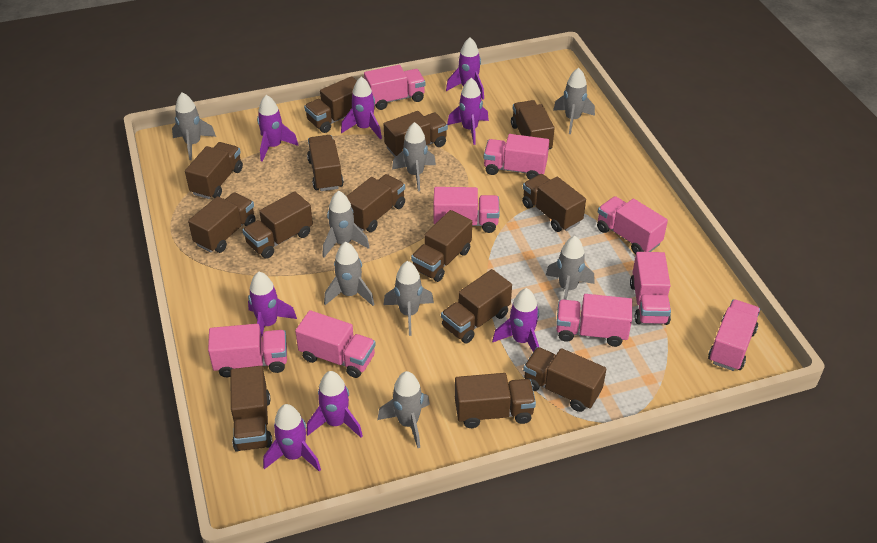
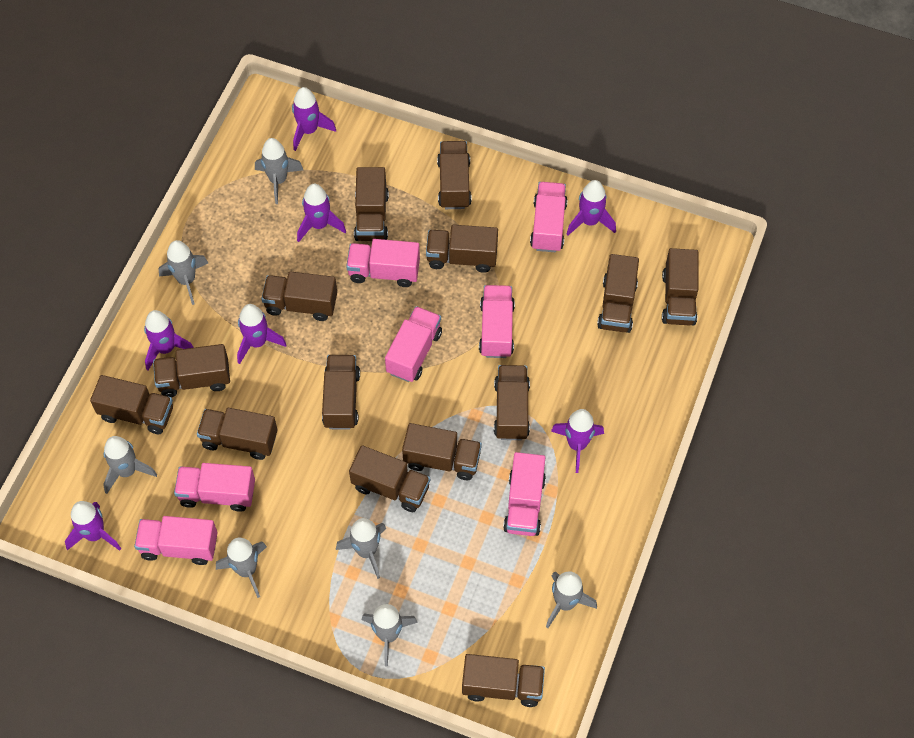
grey rocket: 8 -> 7
pink truck: 9 -> 7
purple rocket: 8 -> 7

